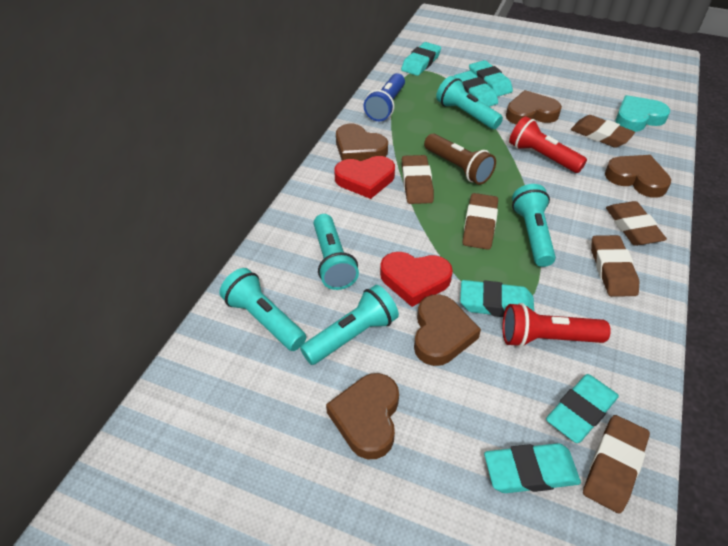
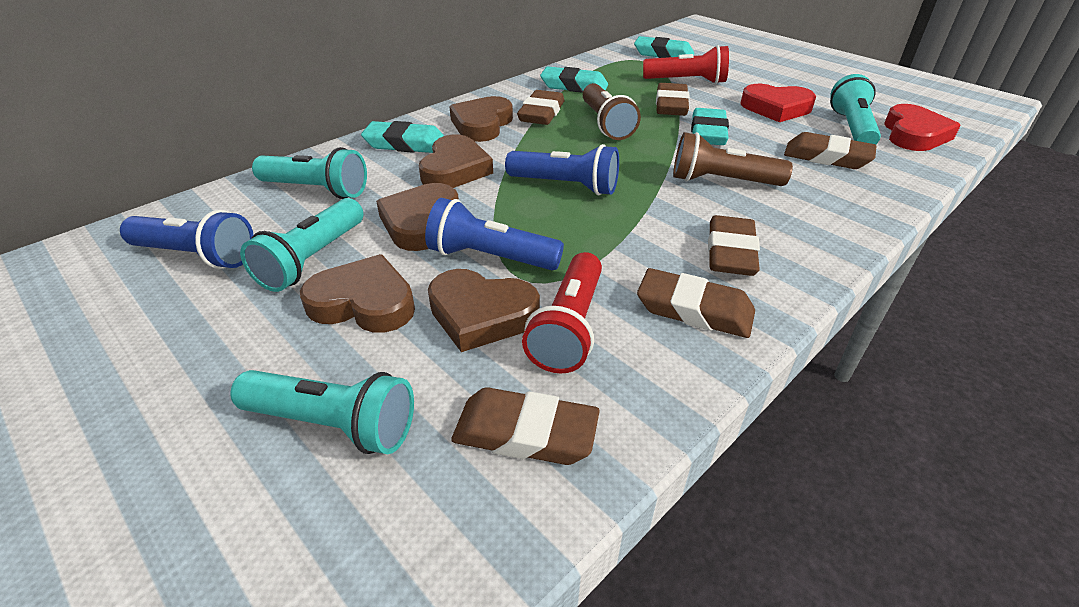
blue flashlight: 1 -> 3
brown flashlight: 1 -> 2
turquoise eraser: 6 -> 4
turquoise flashlight: 5 -> 4
turquoise heart: 1 -> 0

